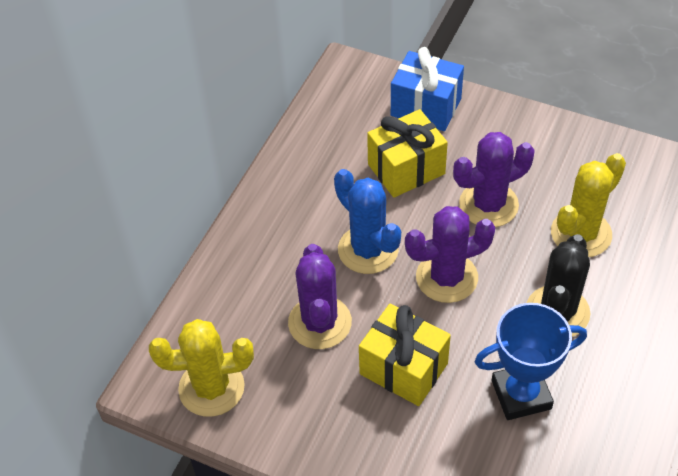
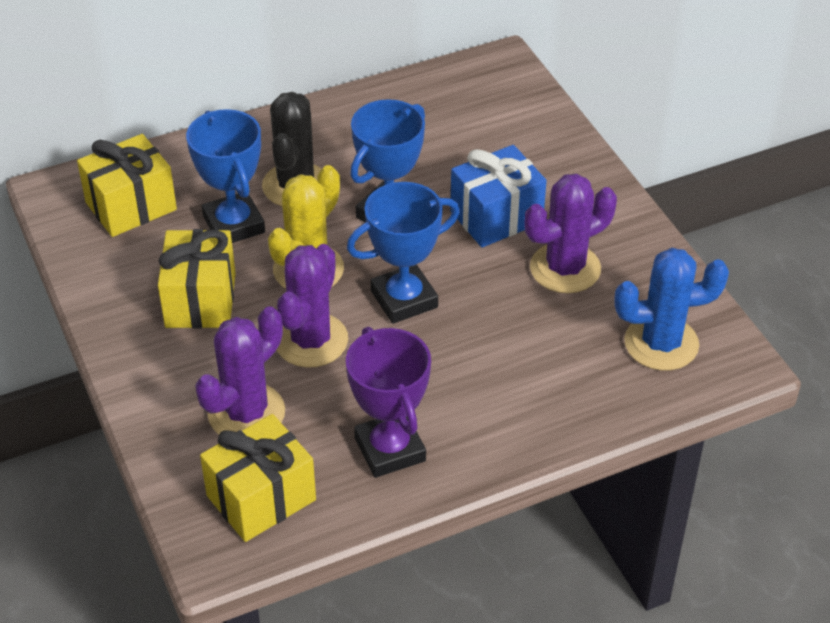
blue trophy: 1 -> 3
purple trophy: 0 -> 1
yellow cactus: 2 -> 1
yellow gift: 2 -> 3

